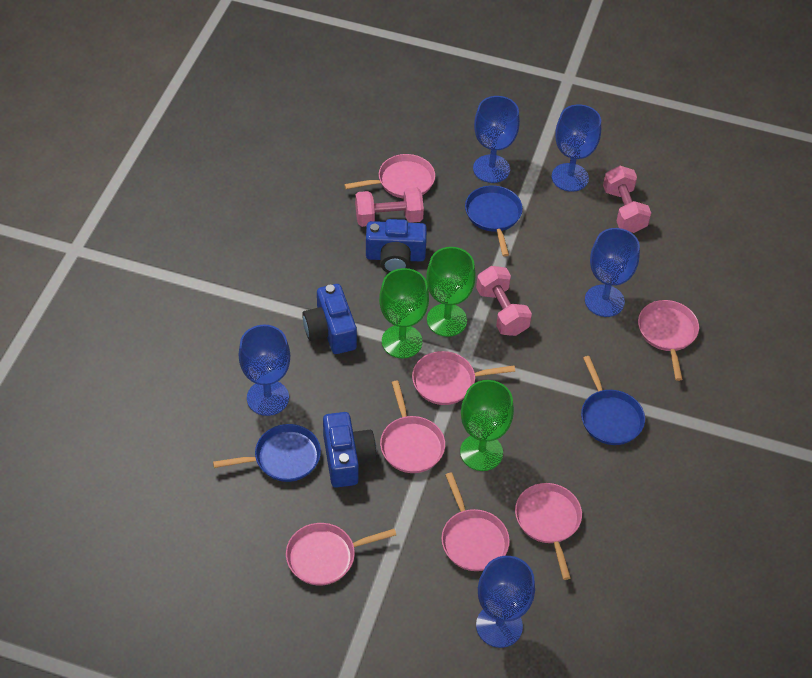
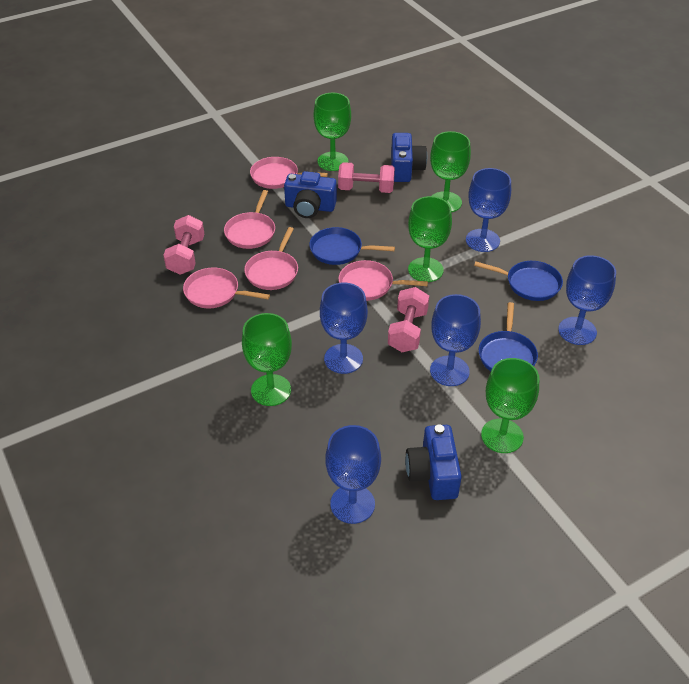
green goblet: 3 -> 5
pink pan: 7 -> 5

